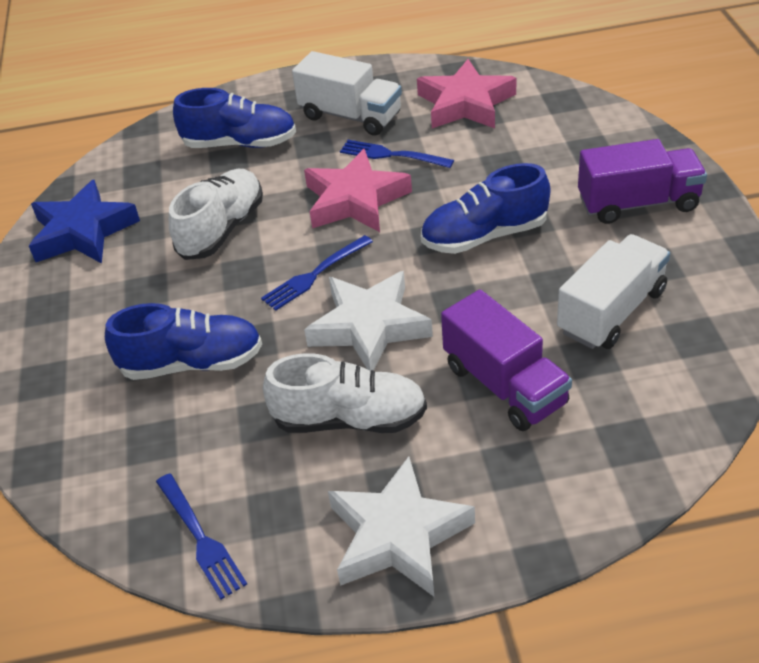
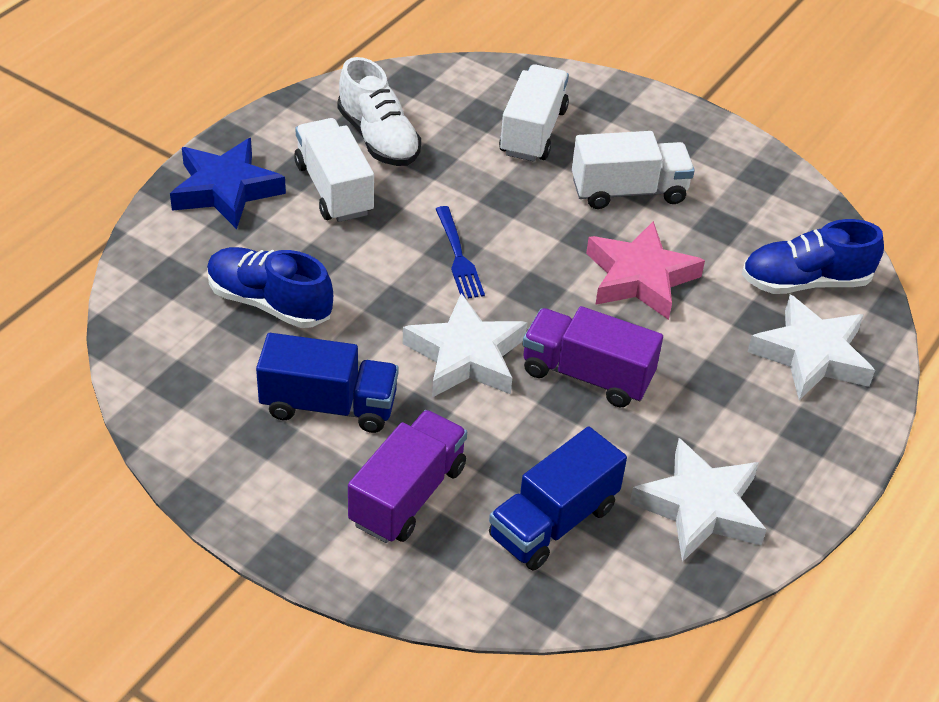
blue fork: 3 -> 1
blue shoe: 3 -> 2
blue truck: 0 -> 2
pink star: 2 -> 1
white shoe: 2 -> 1
white star: 2 -> 3
white truck: 2 -> 3

